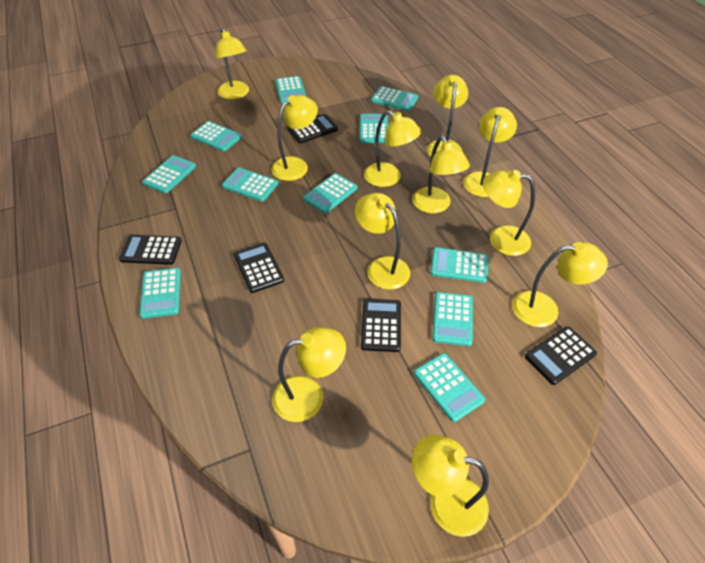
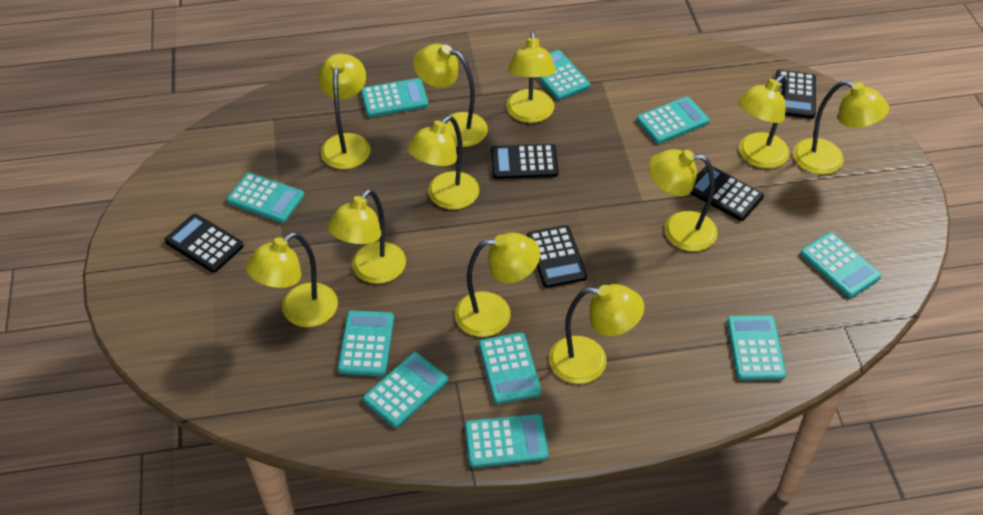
turquoise calculator: 11 -> 10

